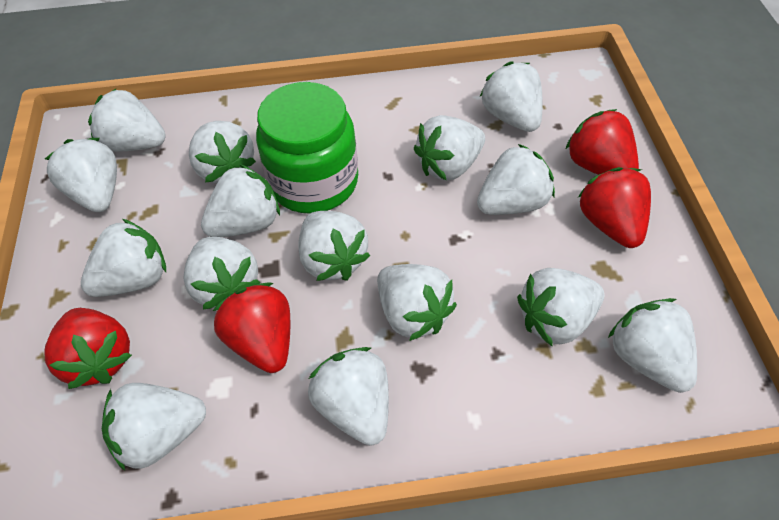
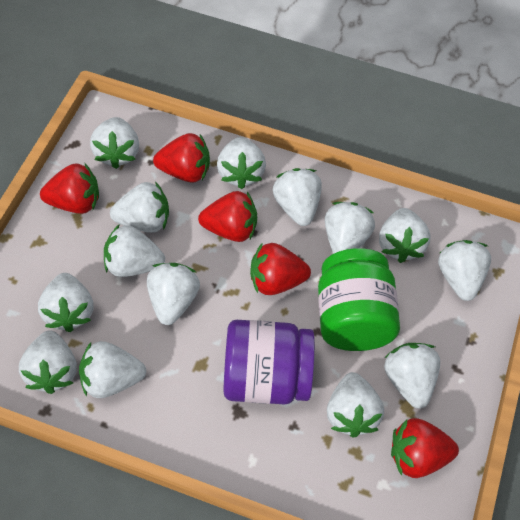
purple jar: 0 -> 1
red strawberry: 4 -> 5
white strawberry: 15 -> 14

